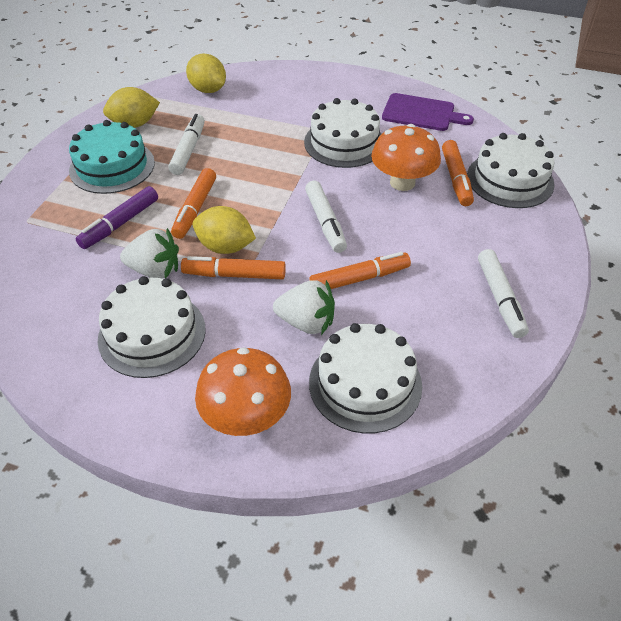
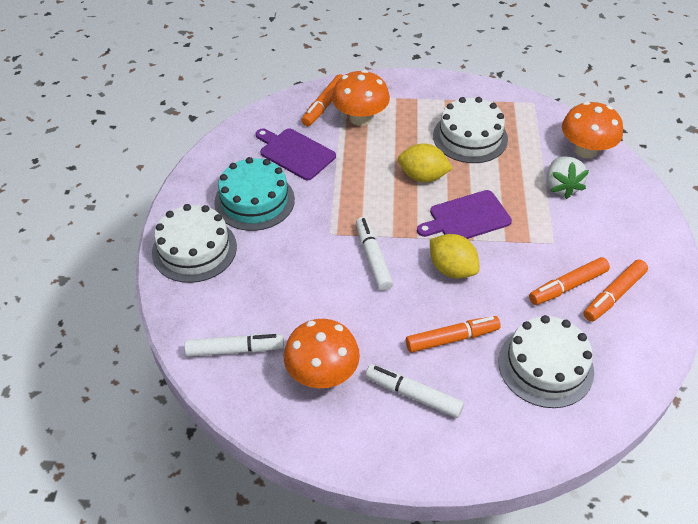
orange mushroom: 2 -> 3
purple cutting board: 1 -> 2
purple marker: 1 -> 0
white cake: 4 -> 3
white strawberry: 2 -> 1
yellow lemon: 3 -> 2

